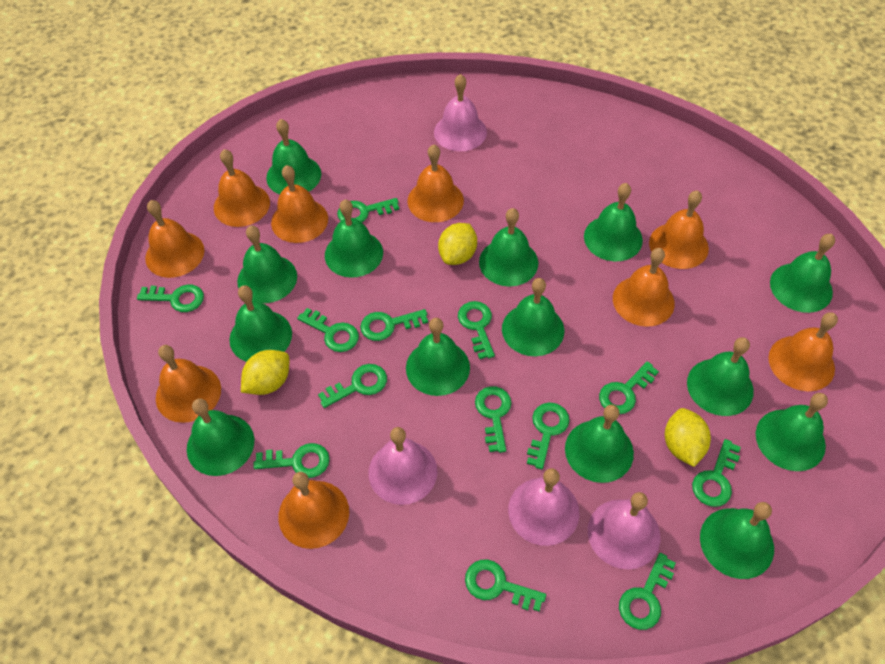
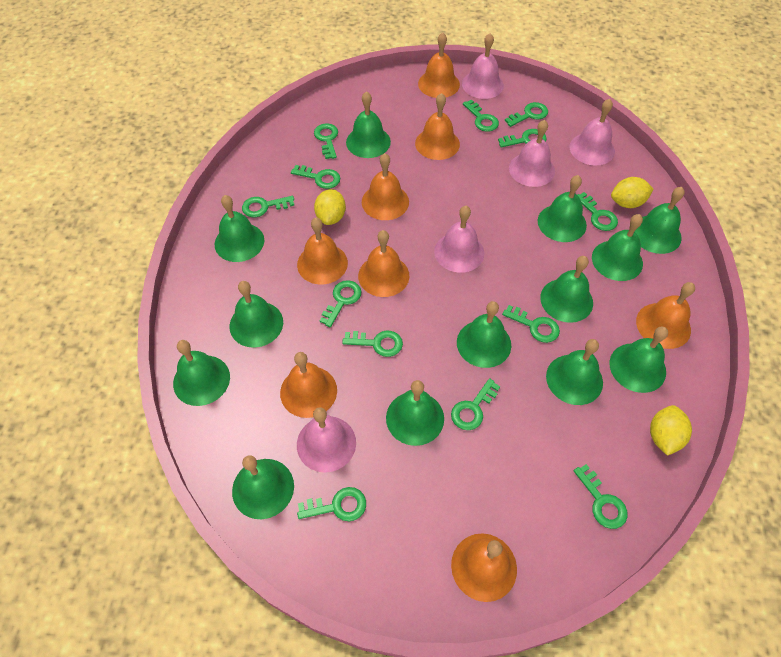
green bell: 14 -> 13
orange bell: 9 -> 8
pink bell: 4 -> 5

